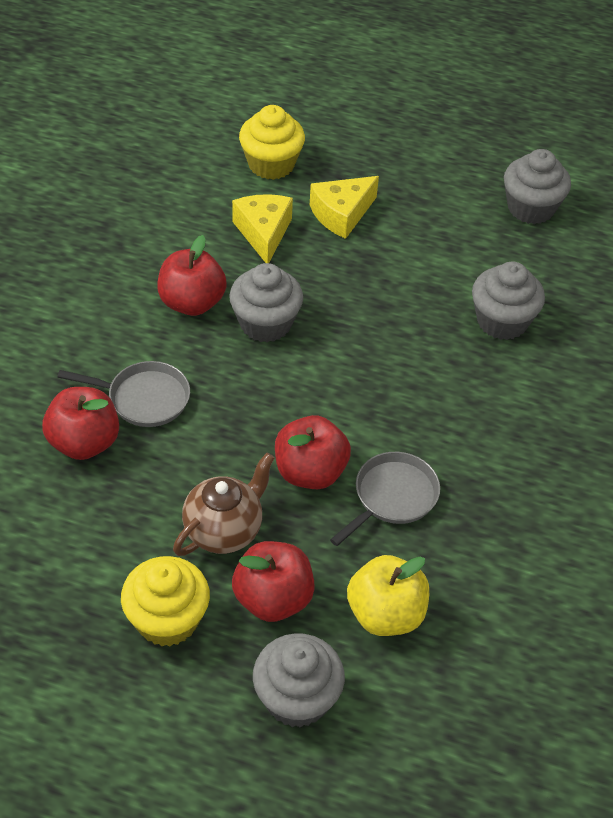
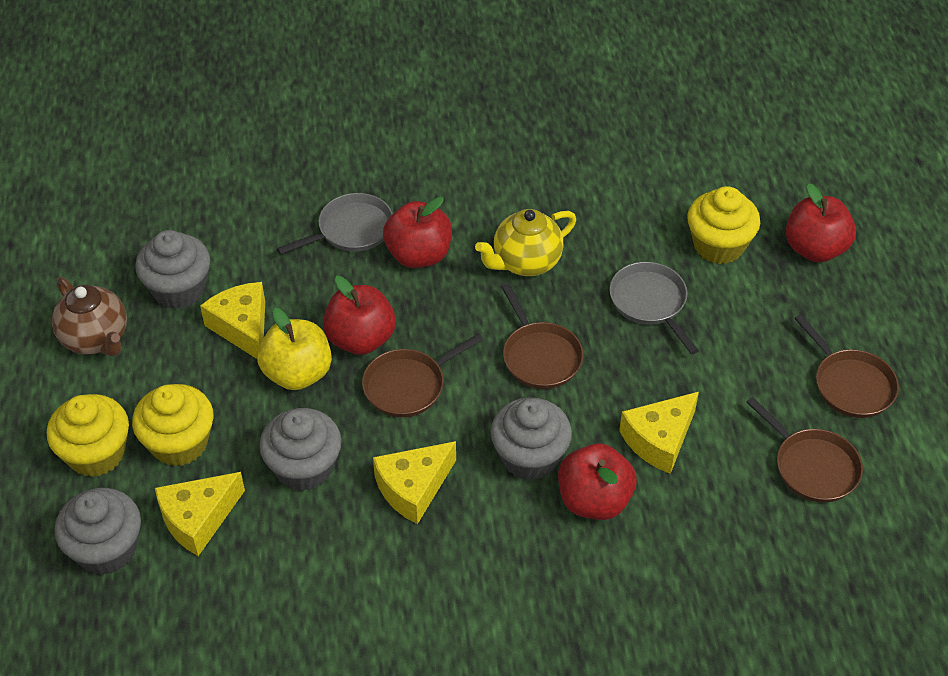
brown pan: 0 -> 4
yellow cheese: 2 -> 4
yellow cupcake: 2 -> 3
yellow teapot: 0 -> 1

